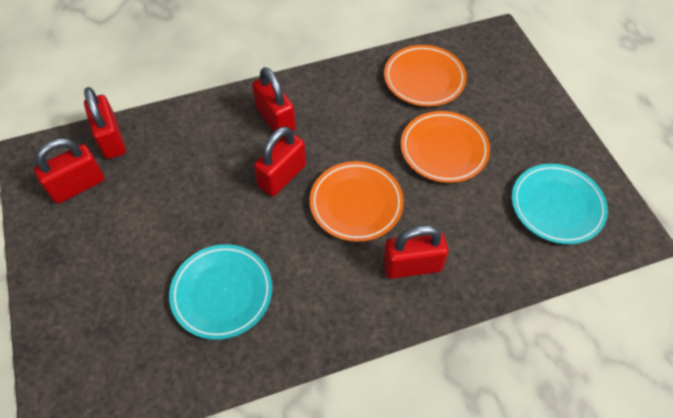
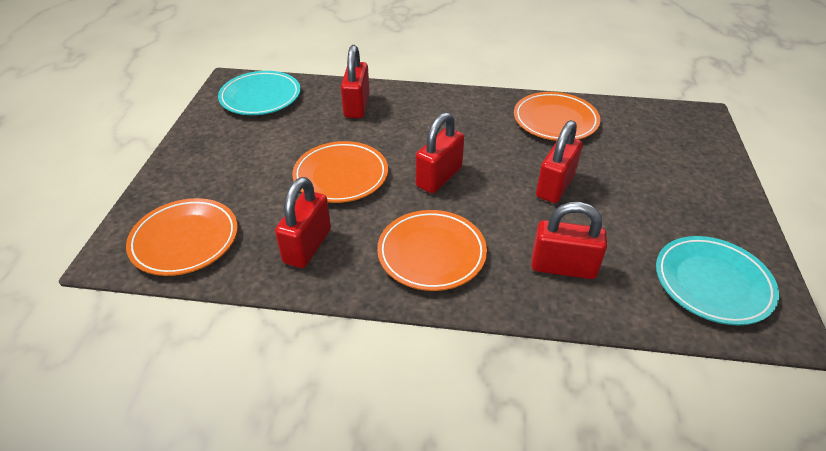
orange plate: 3 -> 4

